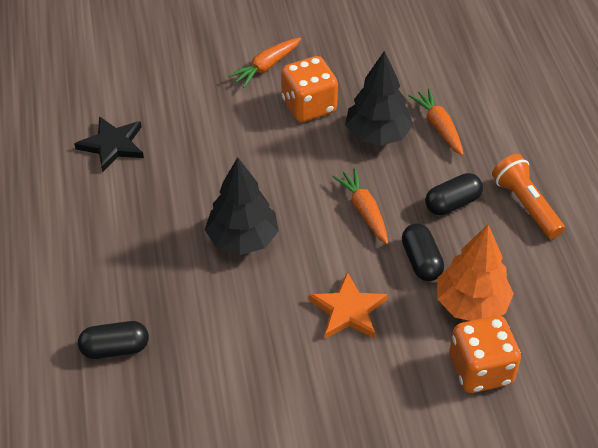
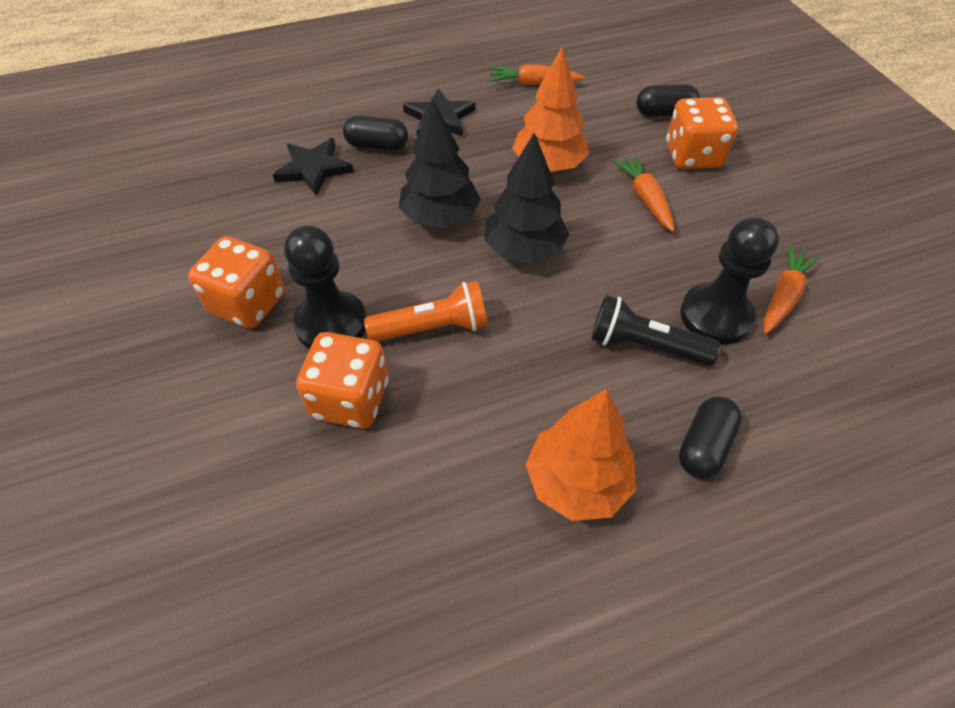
black flashlight: 0 -> 1
black pawn: 0 -> 2
black star: 1 -> 2
orange dice: 2 -> 3
orange star: 1 -> 0
orange tree: 1 -> 2

